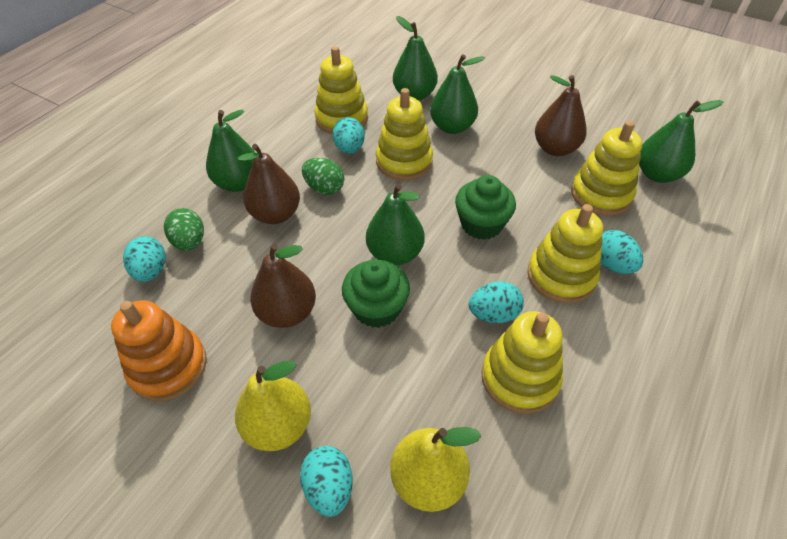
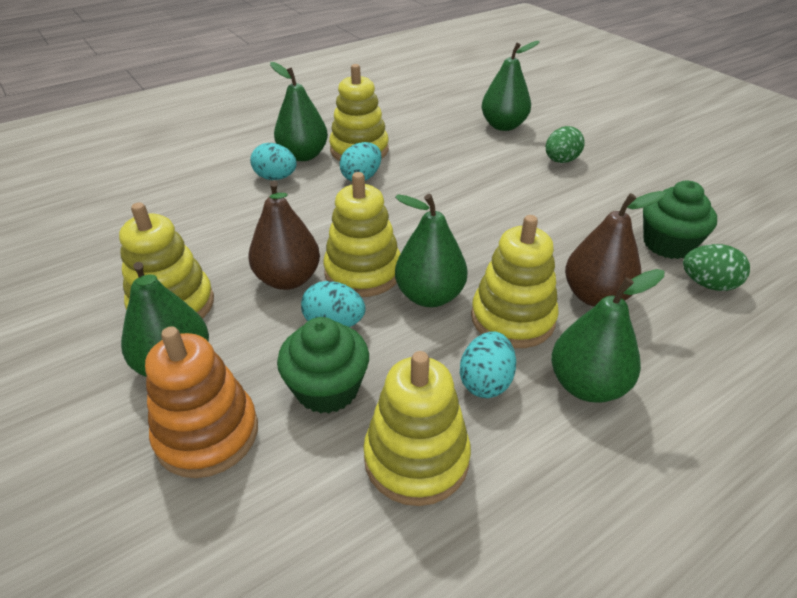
brown pear: 3 -> 2
turquoise egg: 5 -> 4
yellow pear: 2 -> 0

